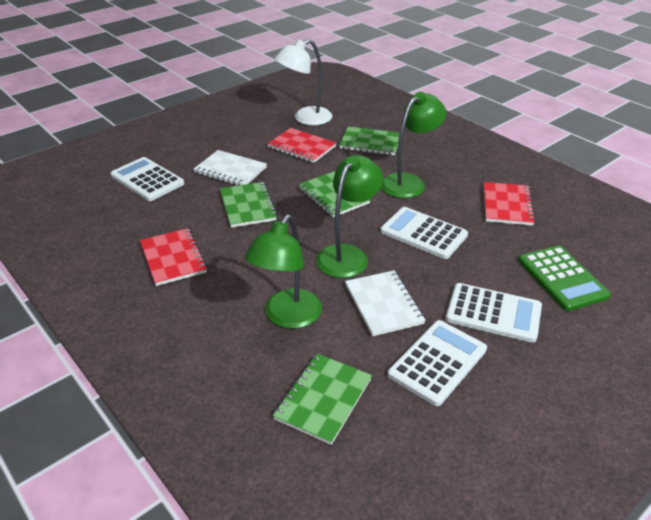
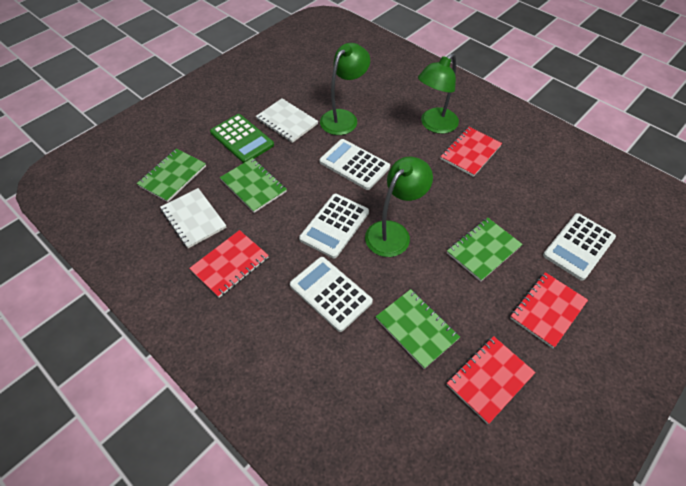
red notebook: 3 -> 4
white lamp: 1 -> 0

